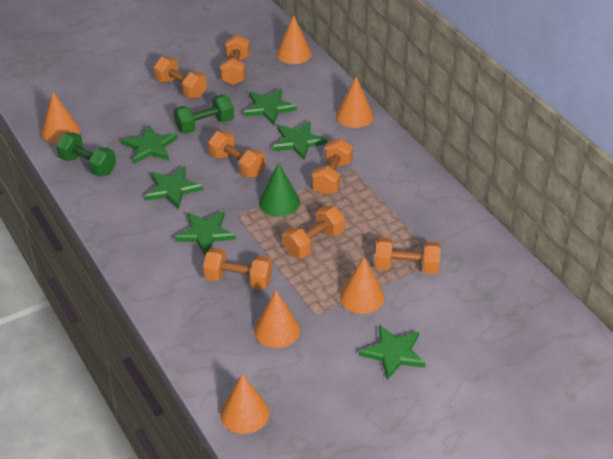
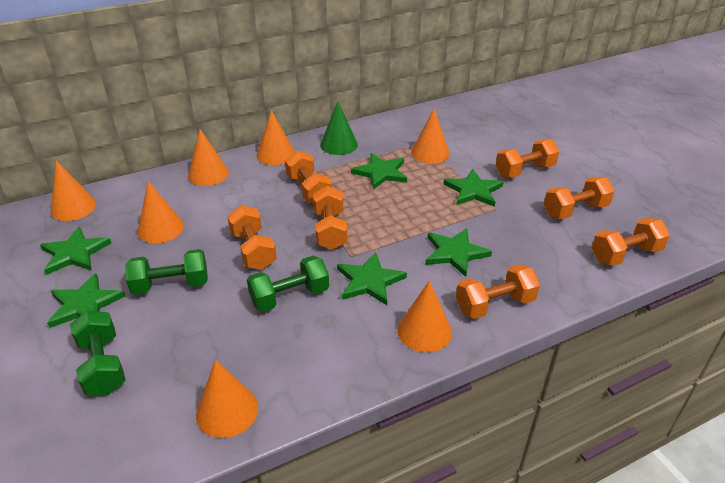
green dumbbell: 2 -> 3
orange cone: 6 -> 7

